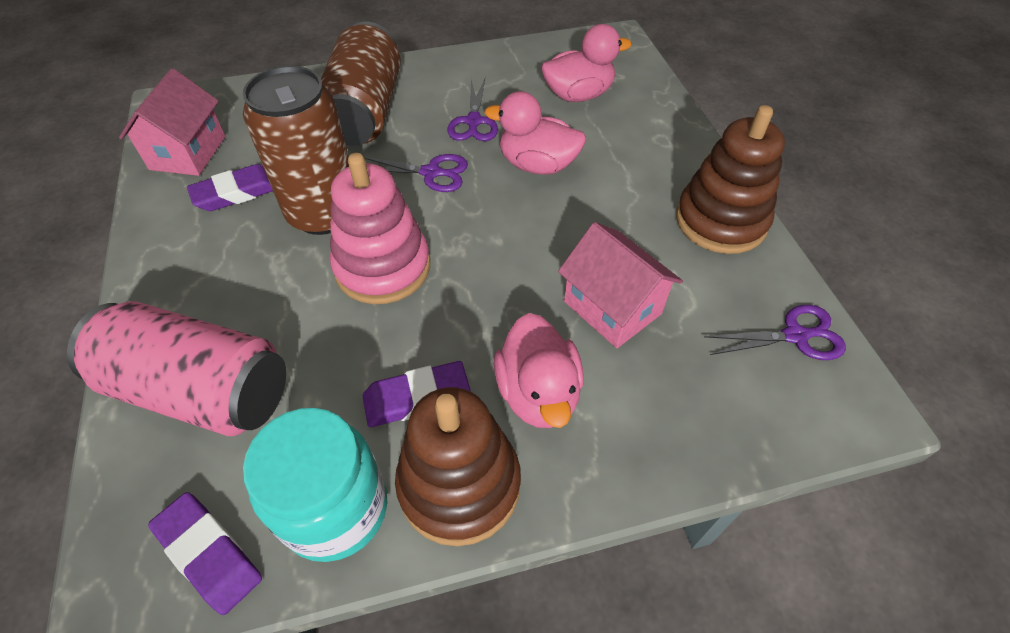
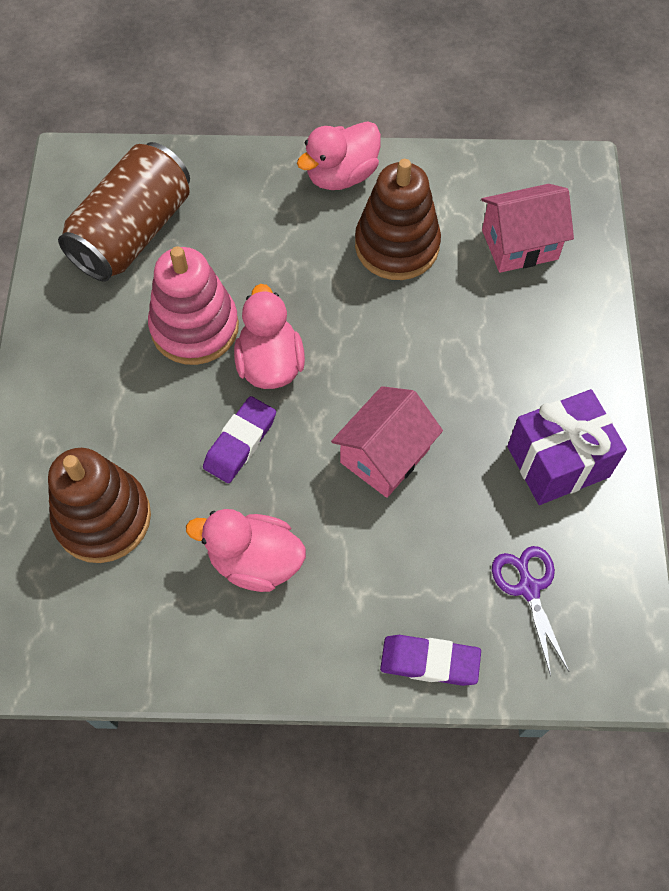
brown can: 2 -> 1
pink can: 1 -> 0
purple eraser: 3 -> 2
purple gift: 0 -> 1
purple scissors: 3 -> 1
turquoise jar: 1 -> 0

